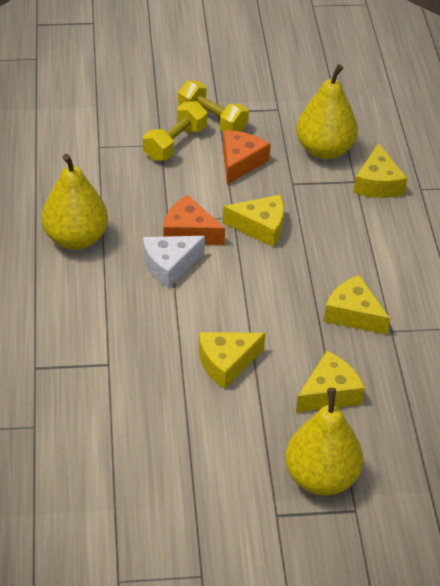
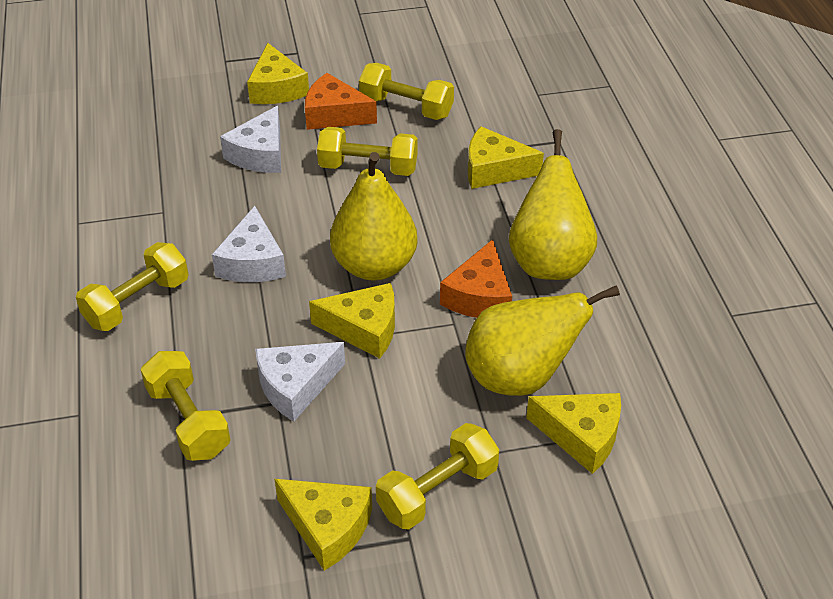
white cheese: 1 -> 3
yellow dumbbell: 2 -> 5

